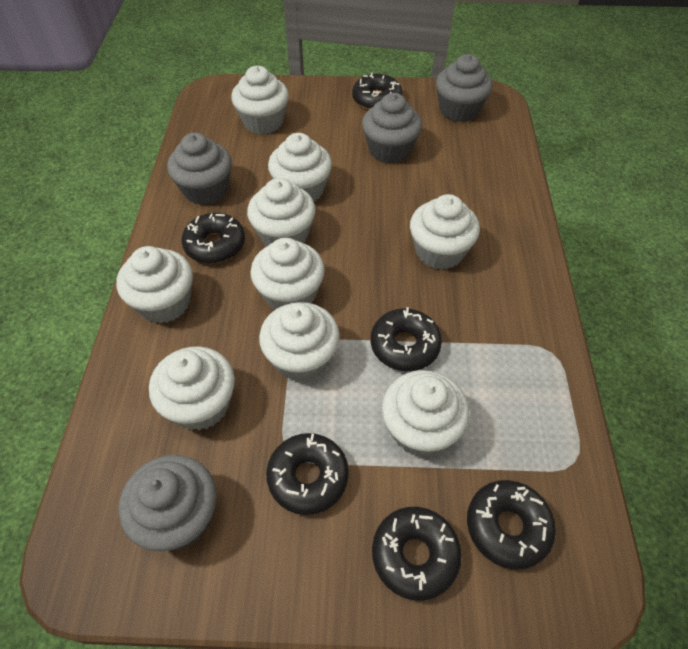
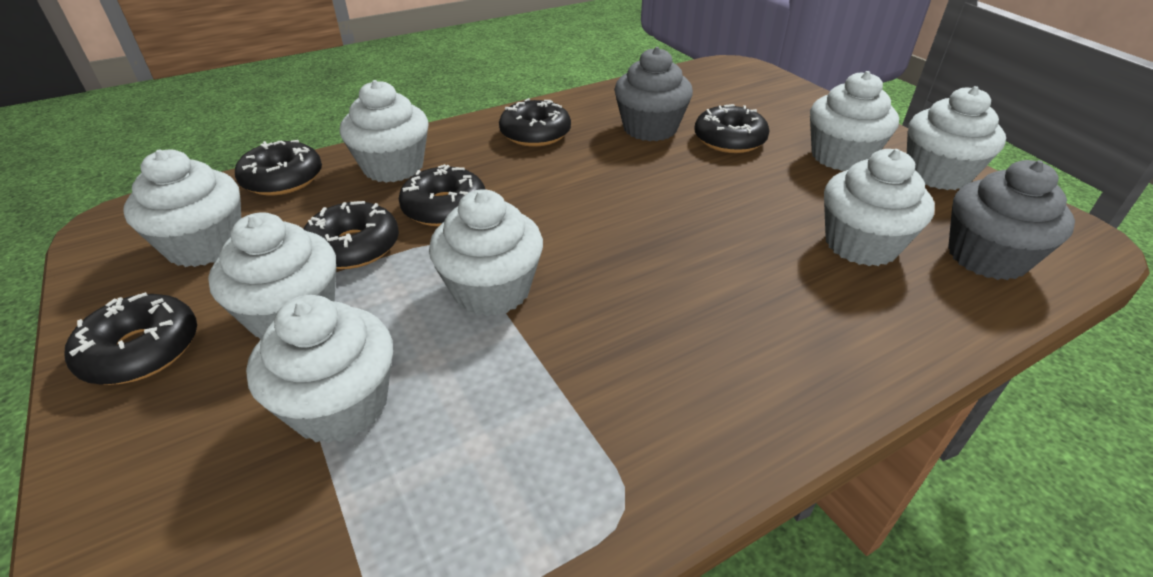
grey cupcake: 4 -> 2
white cupcake: 9 -> 8

